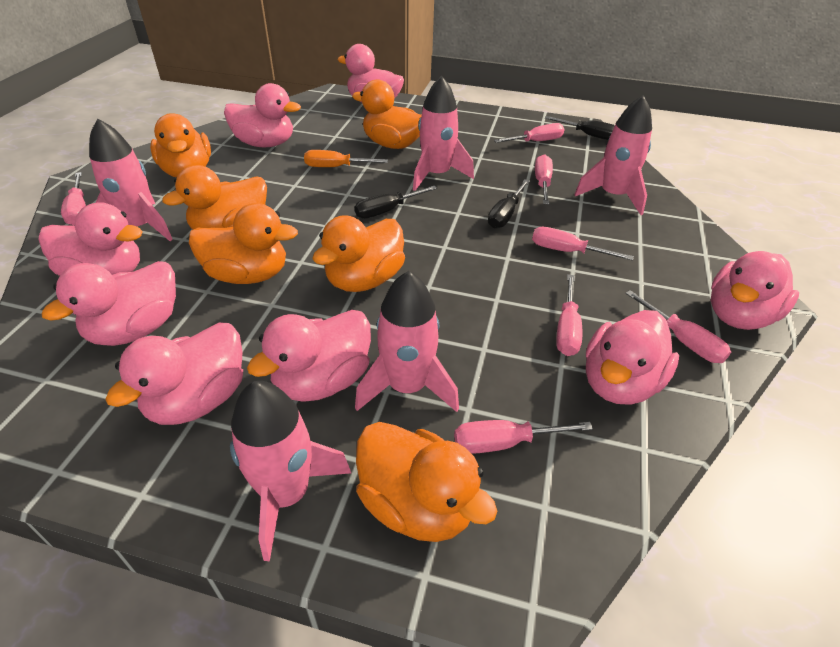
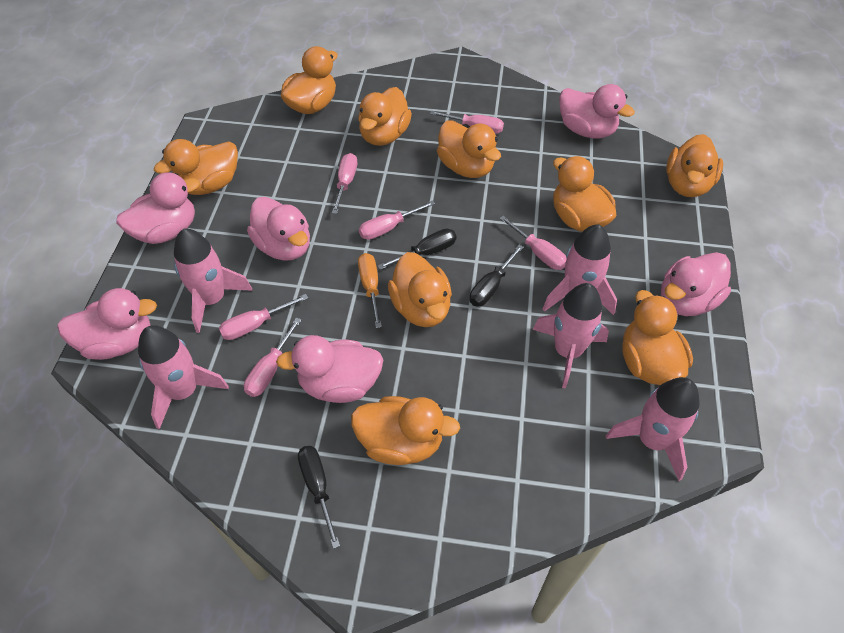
orange duck: 6 -> 9
pink duck: 8 -> 6
pink screwdriver: 7 -> 6

